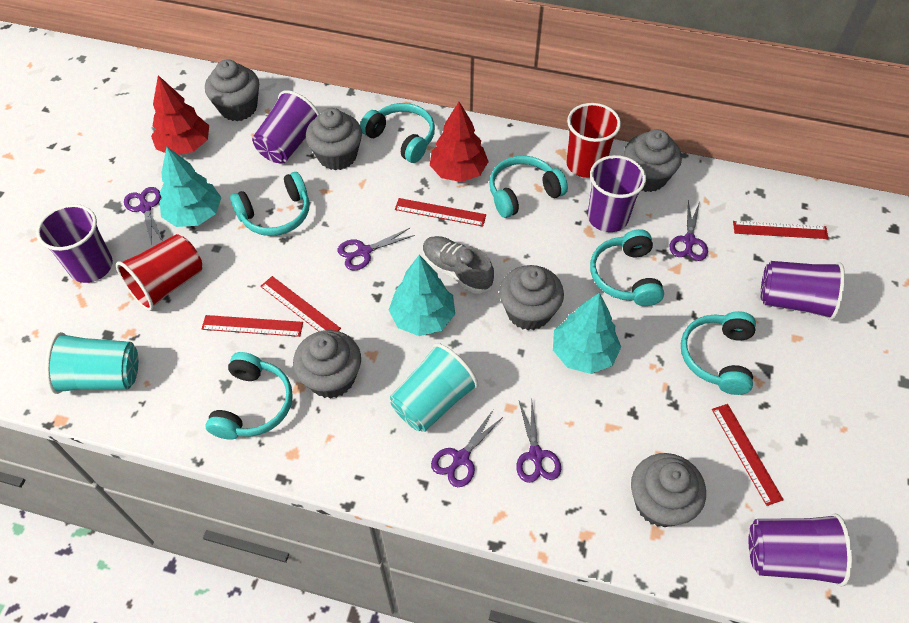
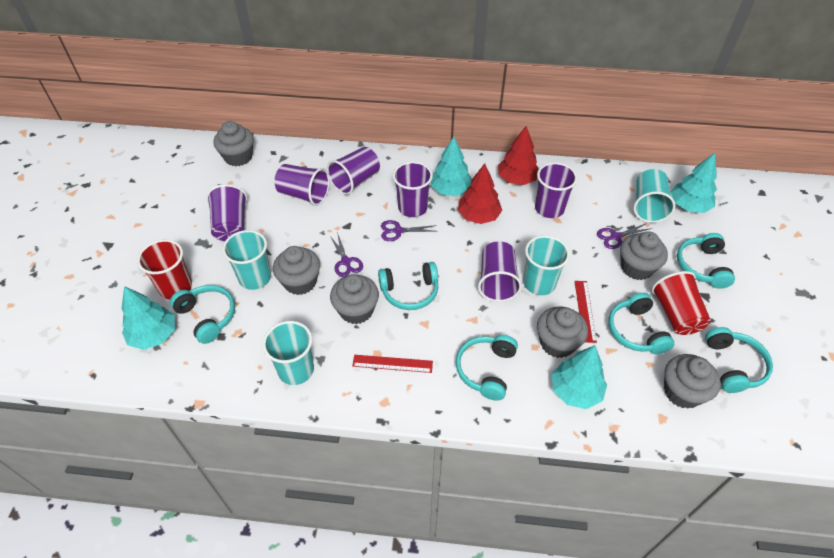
grey shoe: 1 -> 0
purple cup: 5 -> 6
purple scissors: 5 -> 3
red ruler: 5 -> 2
turquoise cup: 2 -> 4
turquoise tree: 3 -> 4

